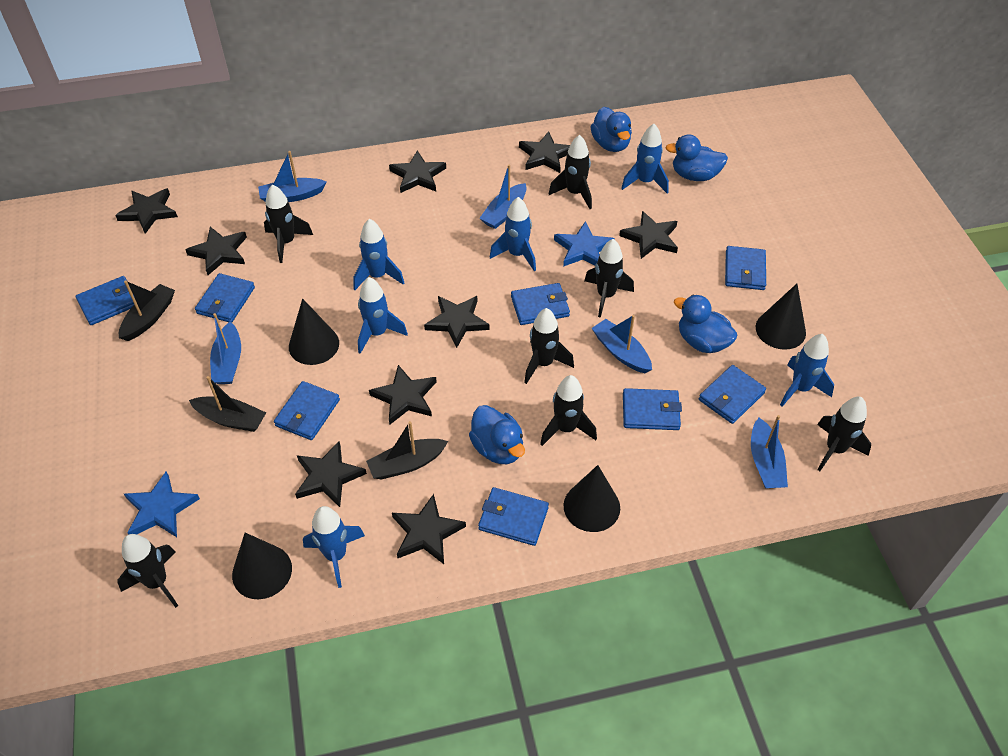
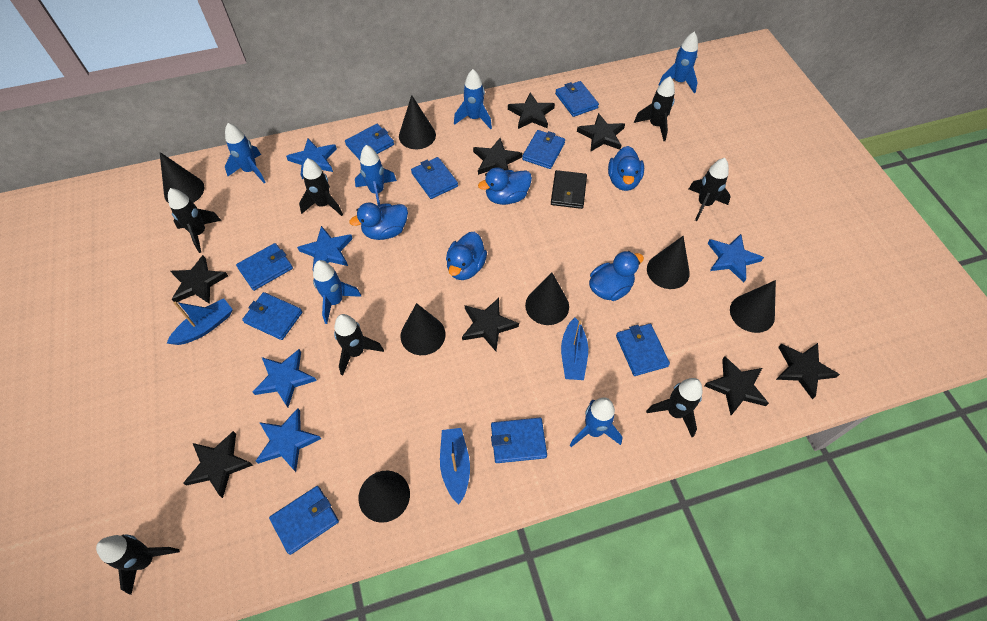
black boat: 3 -> 0
black cone: 4 -> 7
black star: 9 -> 8
black wallet: 0 -> 1
blue boat: 5 -> 3
blue duck: 4 -> 5
blue star: 2 -> 5
blue wallet: 8 -> 9

